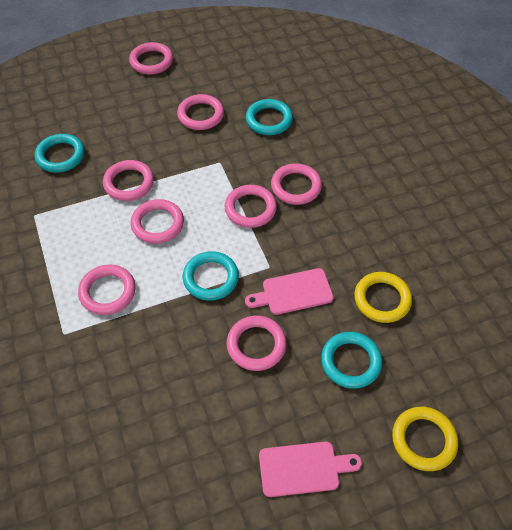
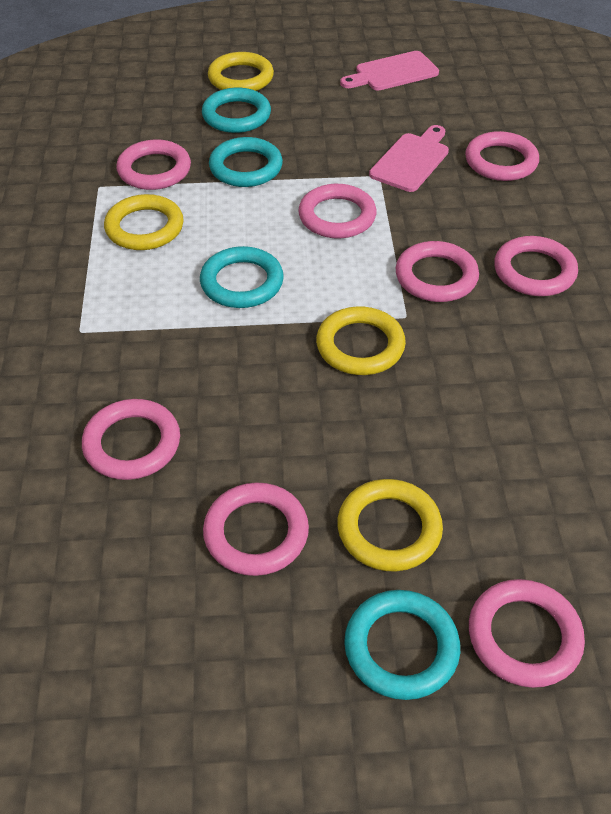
yellow ring: 2 -> 4

